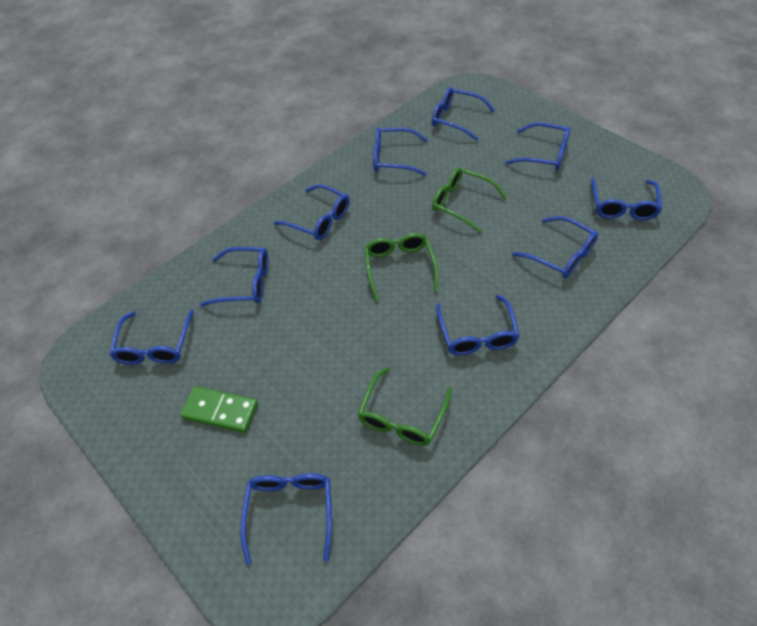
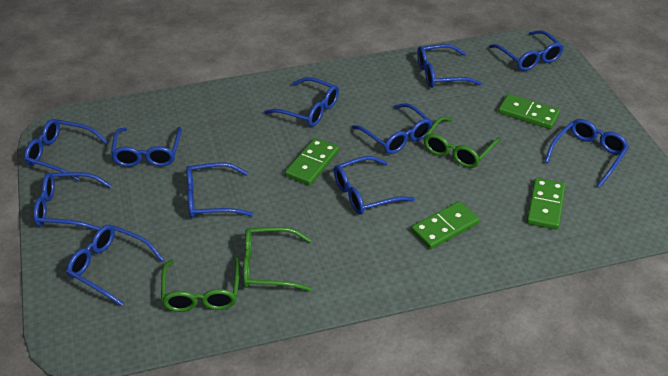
blue glasses: 10 -> 11
green domino: 1 -> 4

